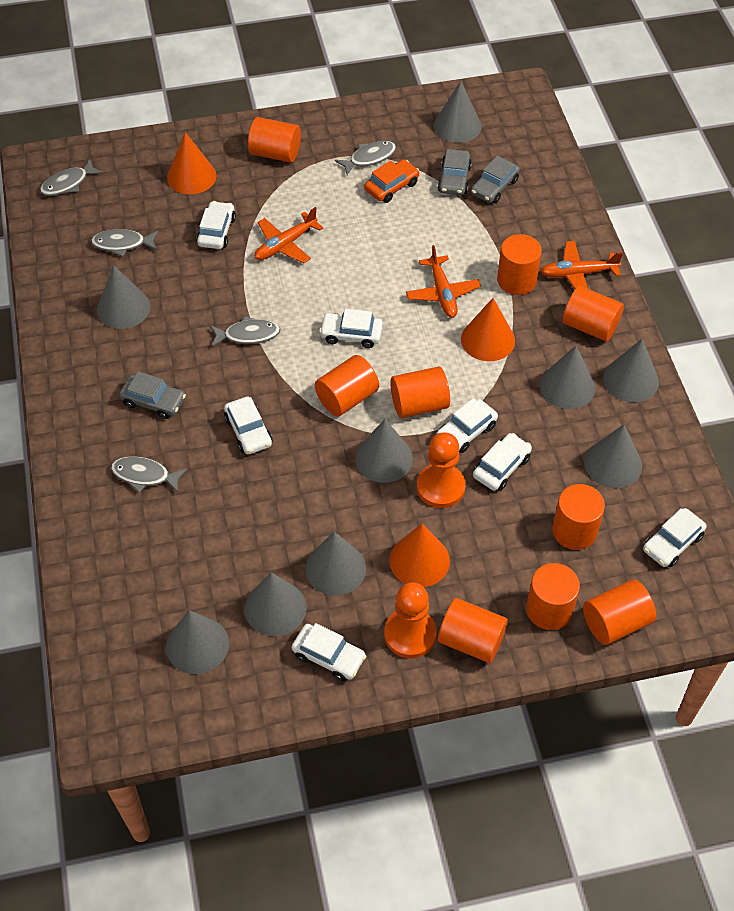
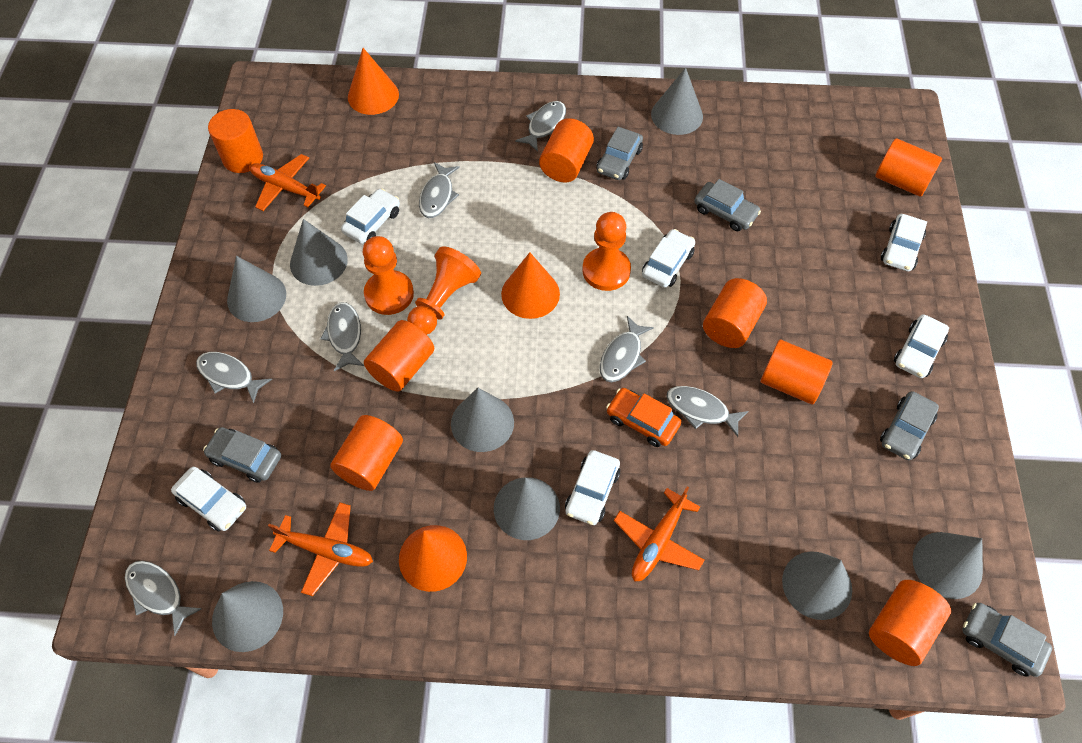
grey car: 3 -> 5
grey cone: 9 -> 8
grey fish: 5 -> 7
orange cylinder: 9 -> 8
orange pawn: 2 -> 3
white car: 7 -> 6

